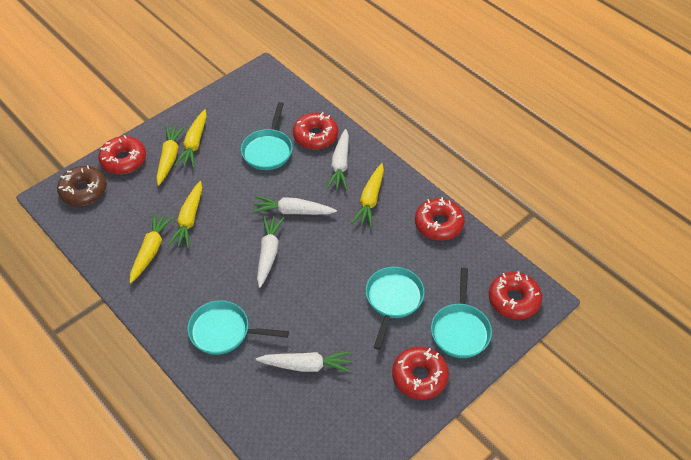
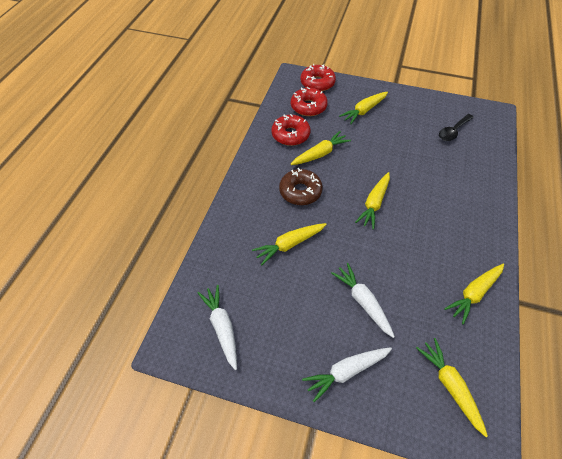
black spoon: 0 -> 1
red donut: 5 -> 3
turquoise pan: 4 -> 0
white carrot: 4 -> 3
yellow carrot: 5 -> 6

